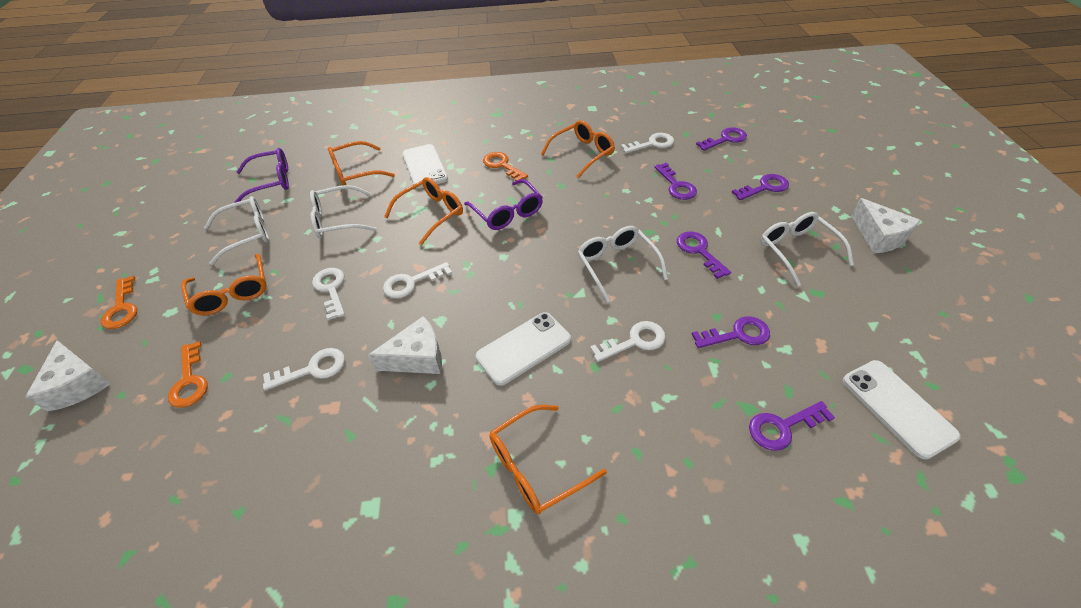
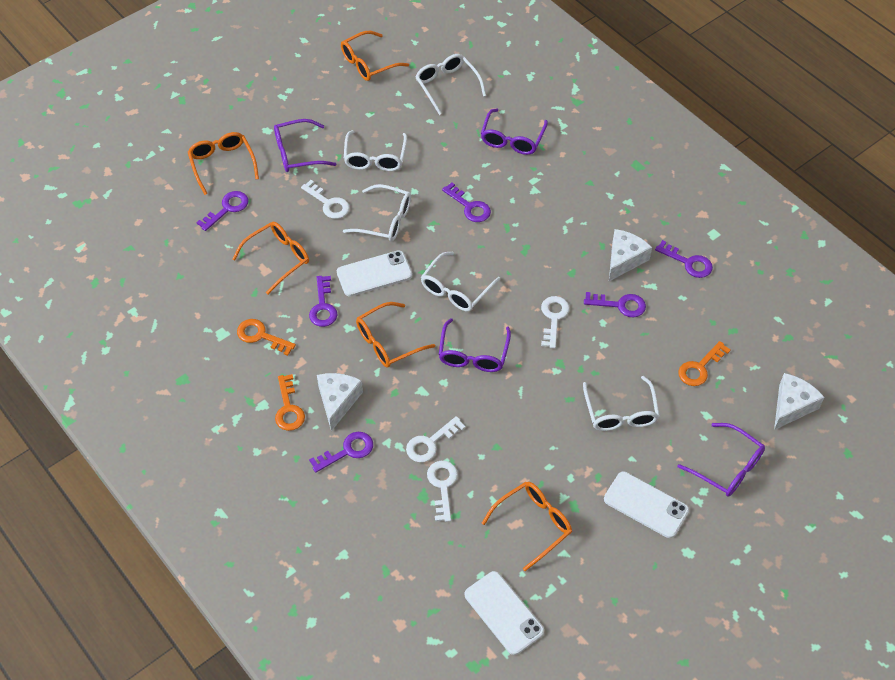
purple glasses: 2 -> 4
white glasses: 4 -> 5
white key: 5 -> 4

